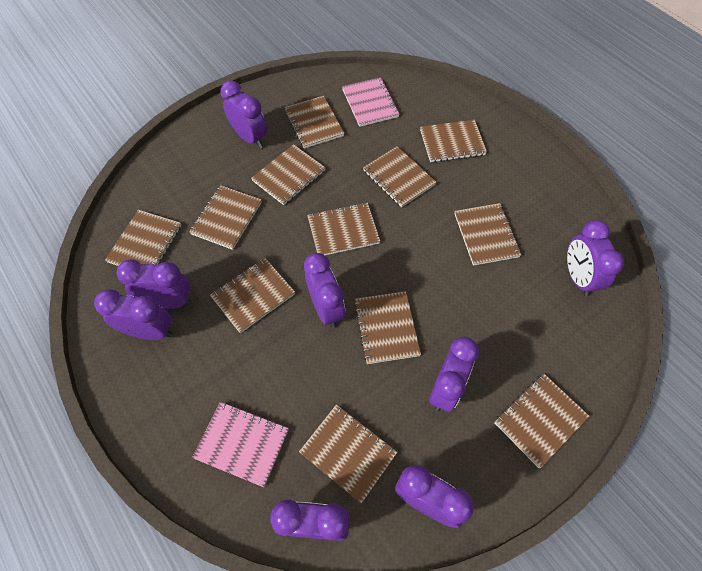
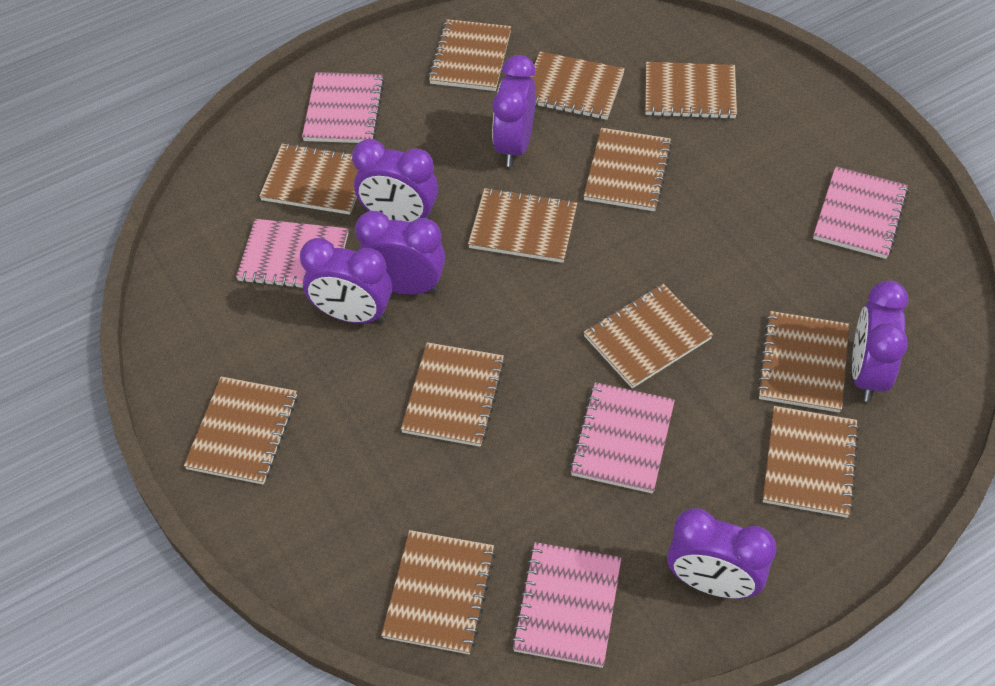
pink notebook: 2 -> 5
purple clock: 8 -> 6

